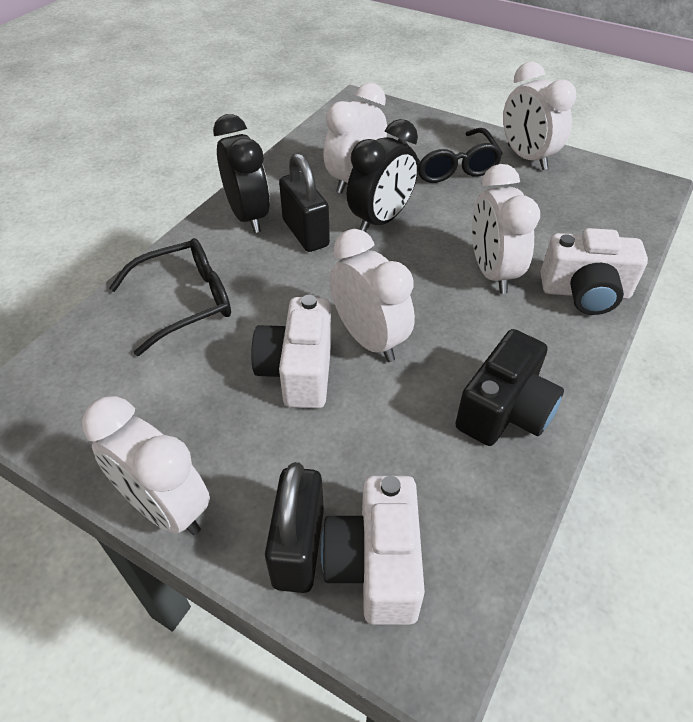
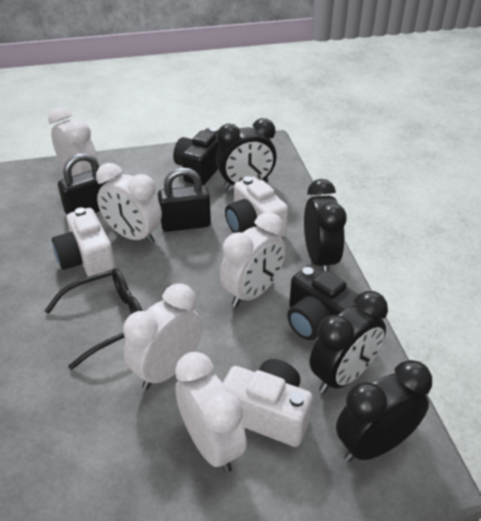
black camera: 1 -> 2
black clock: 2 -> 4
black glasses: 2 -> 1

